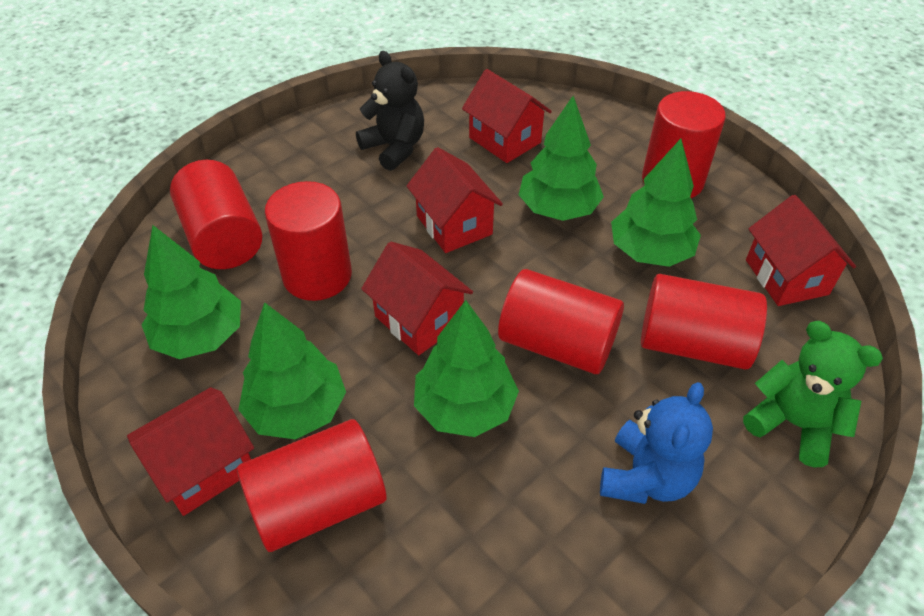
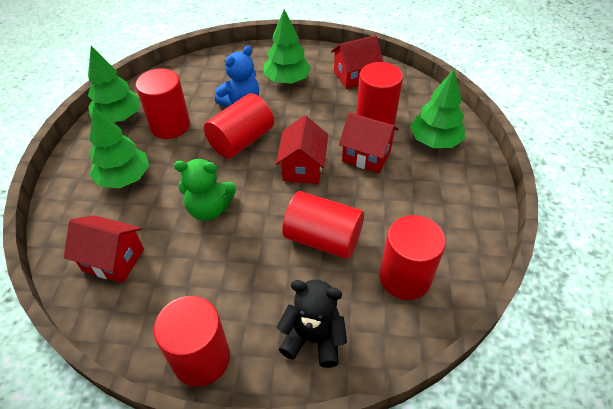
green tree: 5 -> 4
red house: 5 -> 4

